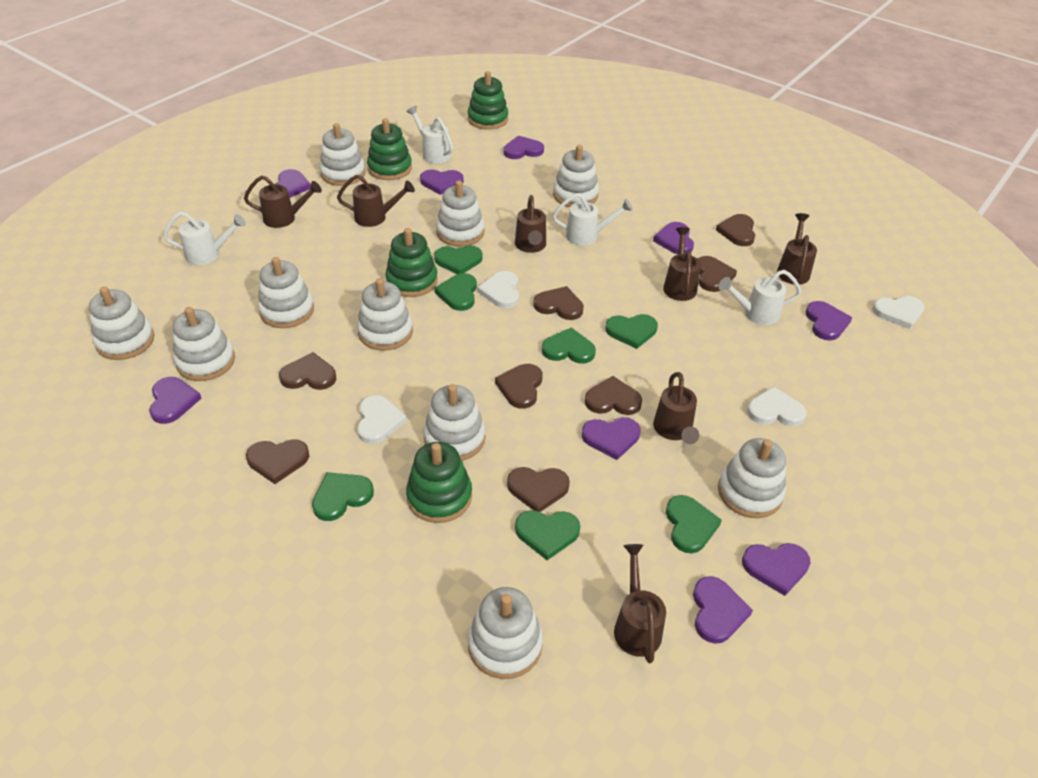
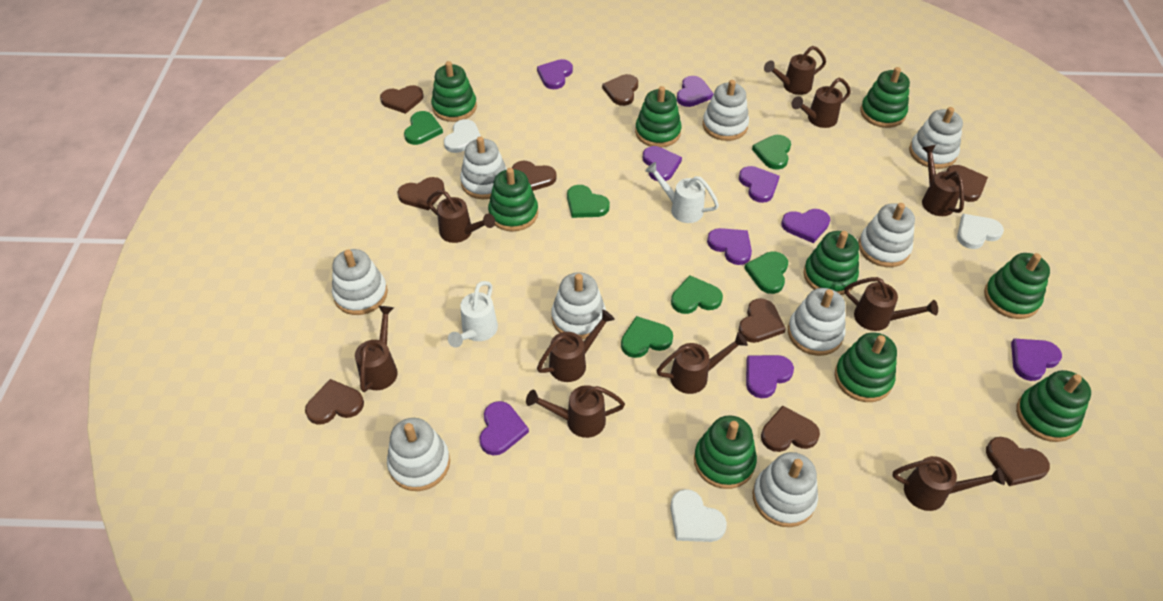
brown heart: 8 -> 9
brown watering can: 7 -> 10
green heart: 7 -> 6
green stacking toy: 4 -> 9
white heart: 4 -> 3
white stacking toy: 10 -> 9
white watering can: 4 -> 2

